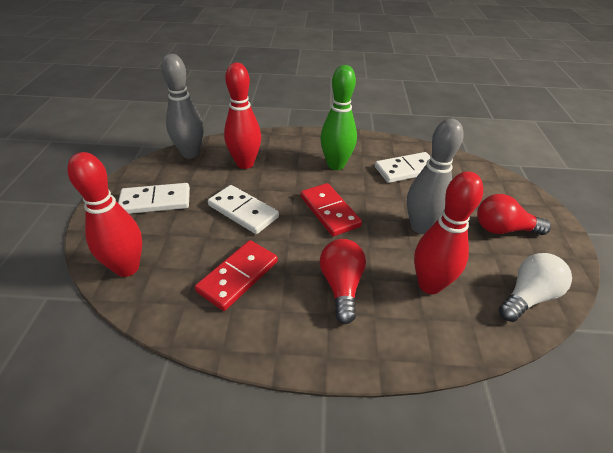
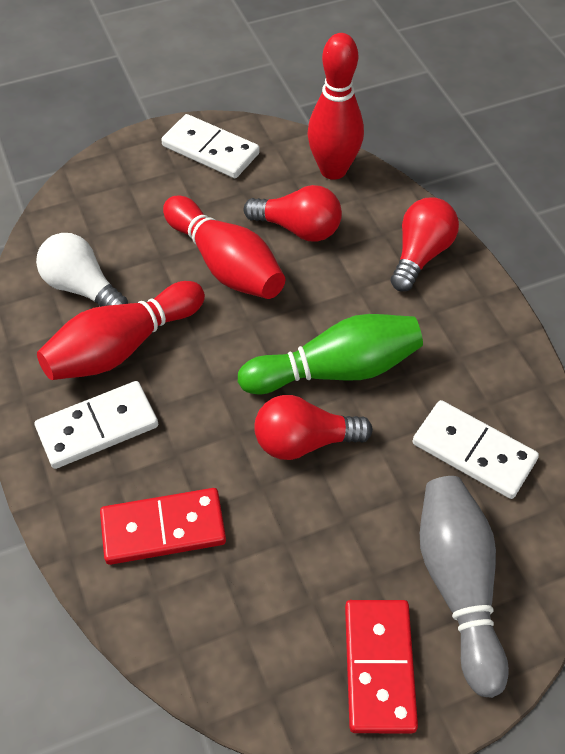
grey bowling pin: 2 -> 1
red light bulb: 2 -> 3

